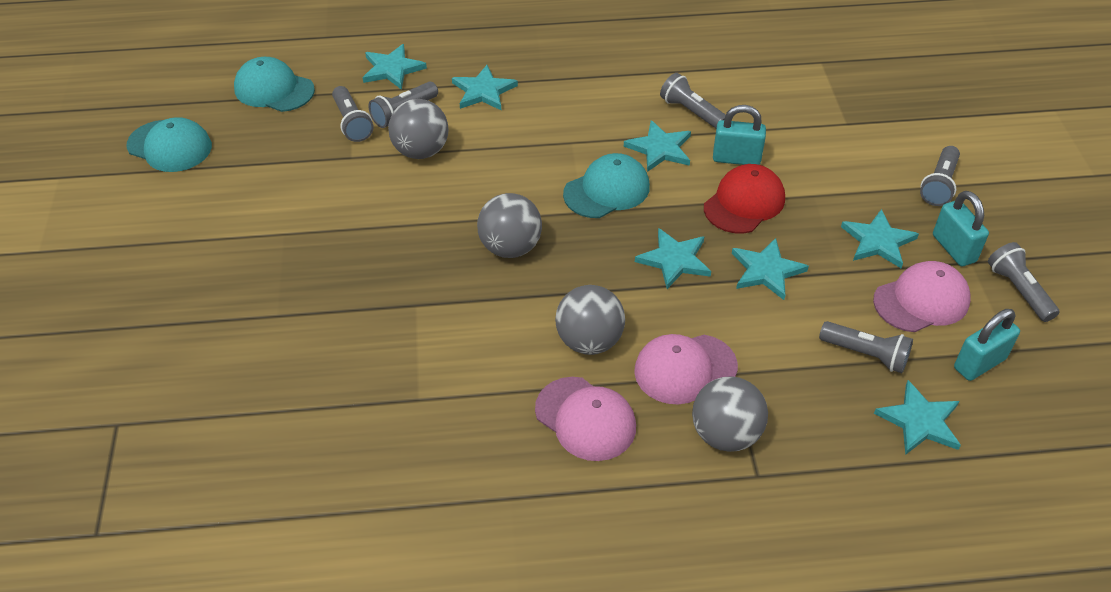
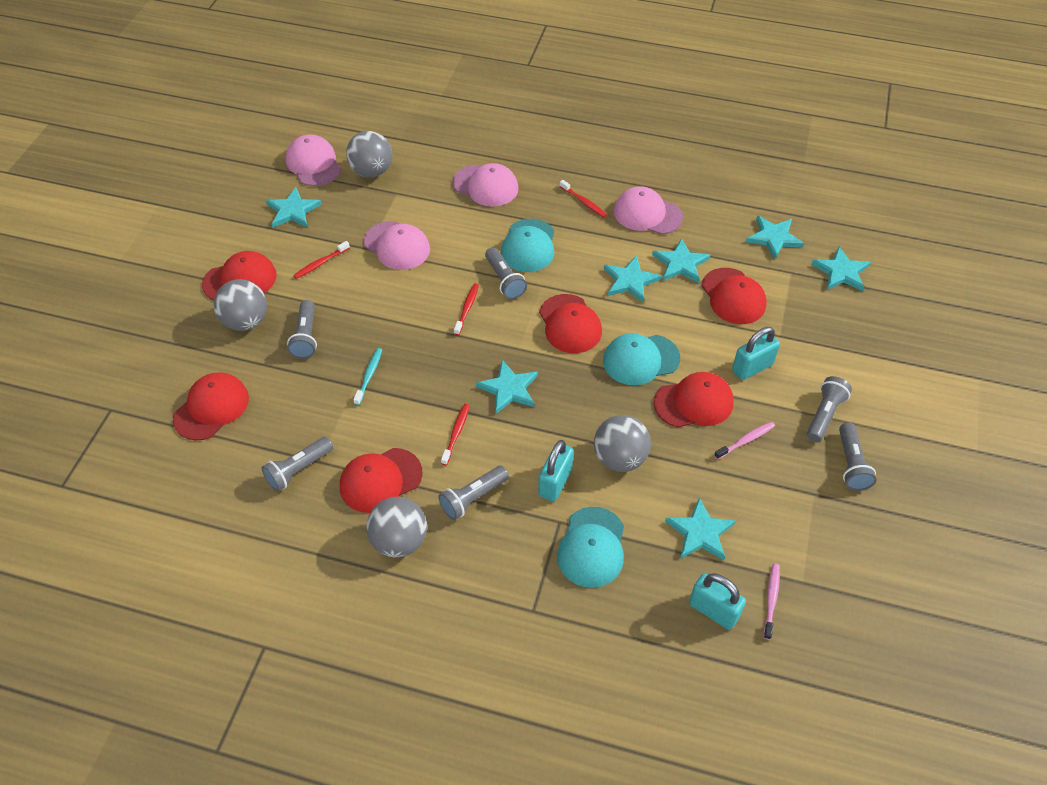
pink cap: 3 -> 4
pink toothbrush: 0 -> 2
red cap: 1 -> 6
red toothbrush: 0 -> 4
turquoise toothbrush: 0 -> 1

